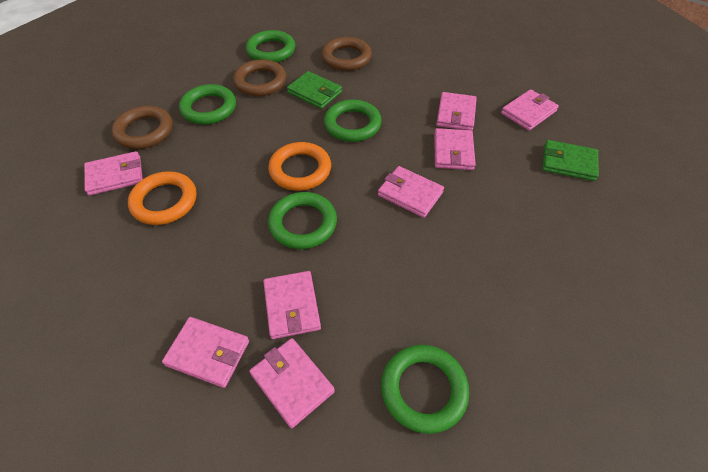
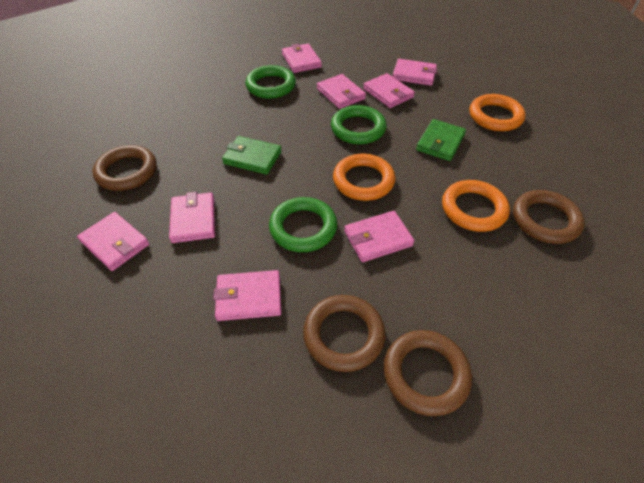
brown ring: 3 -> 4
green ring: 5 -> 3
orange ring: 2 -> 3

